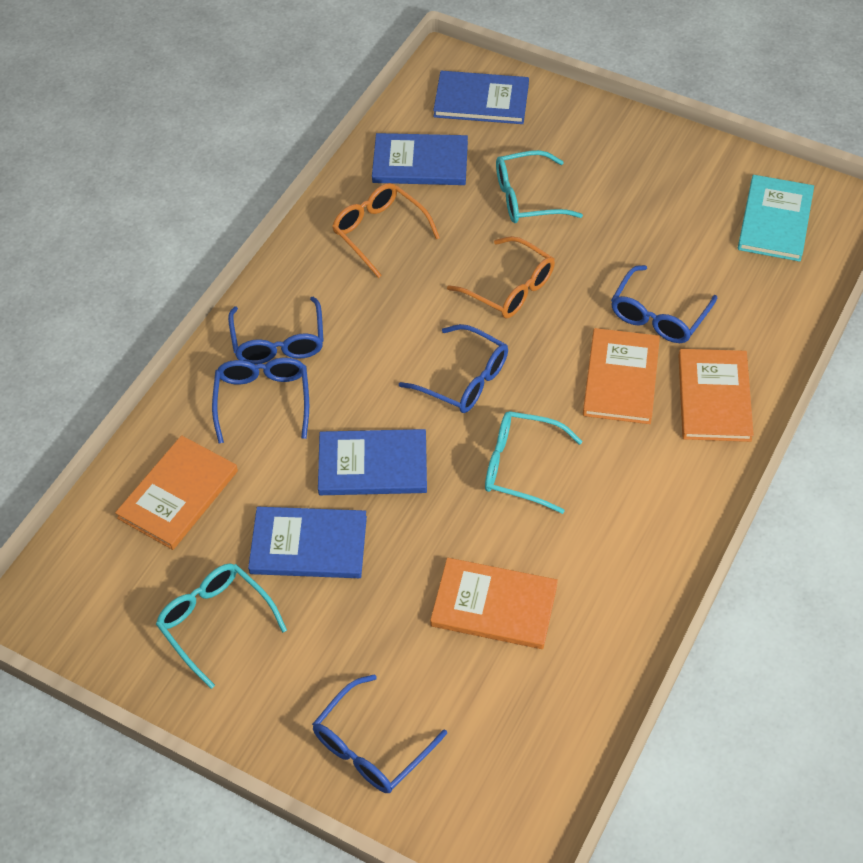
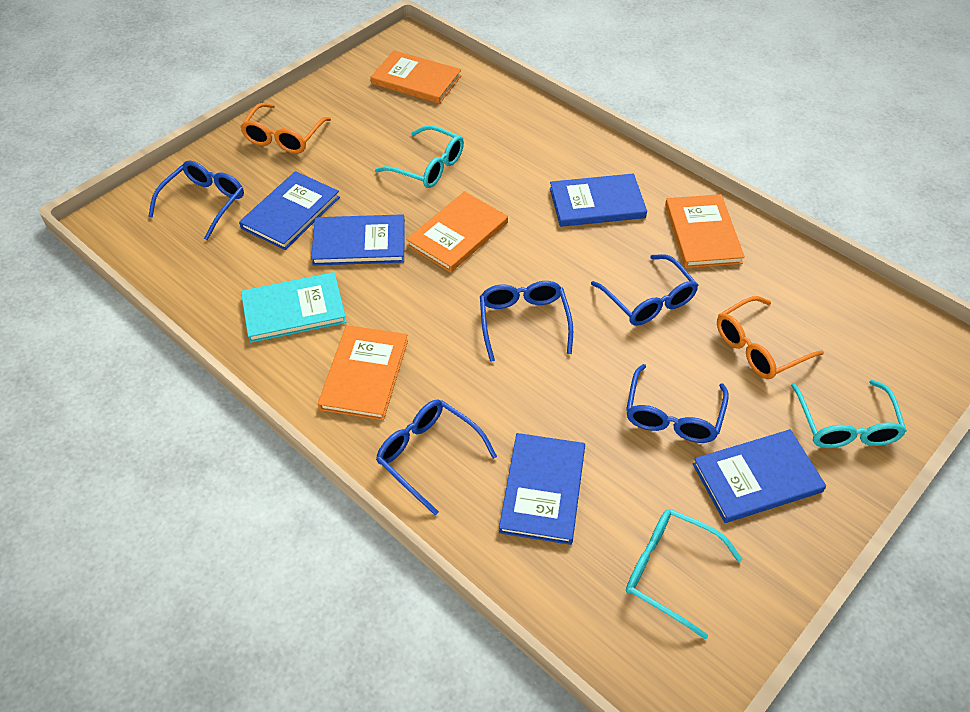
blue book: 4 -> 5

